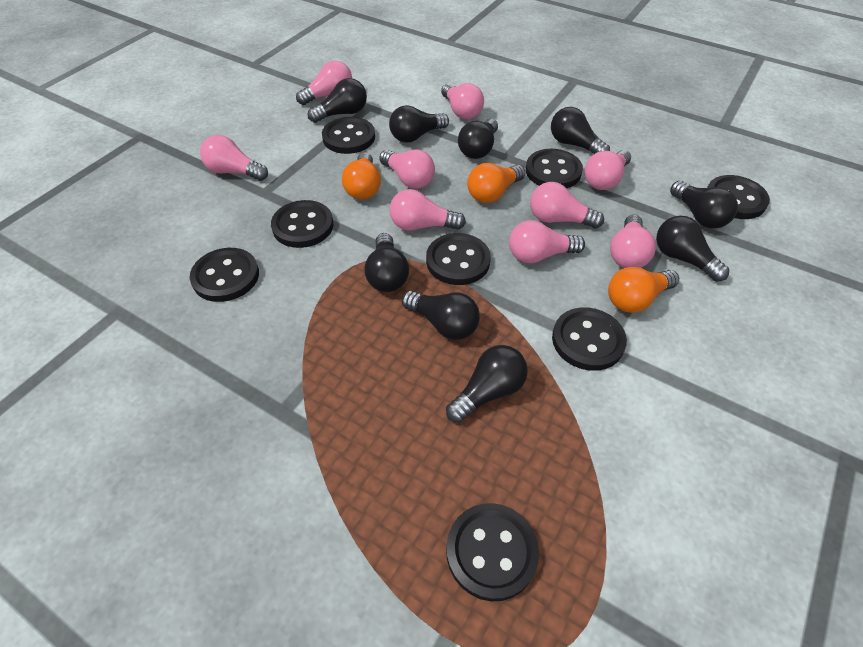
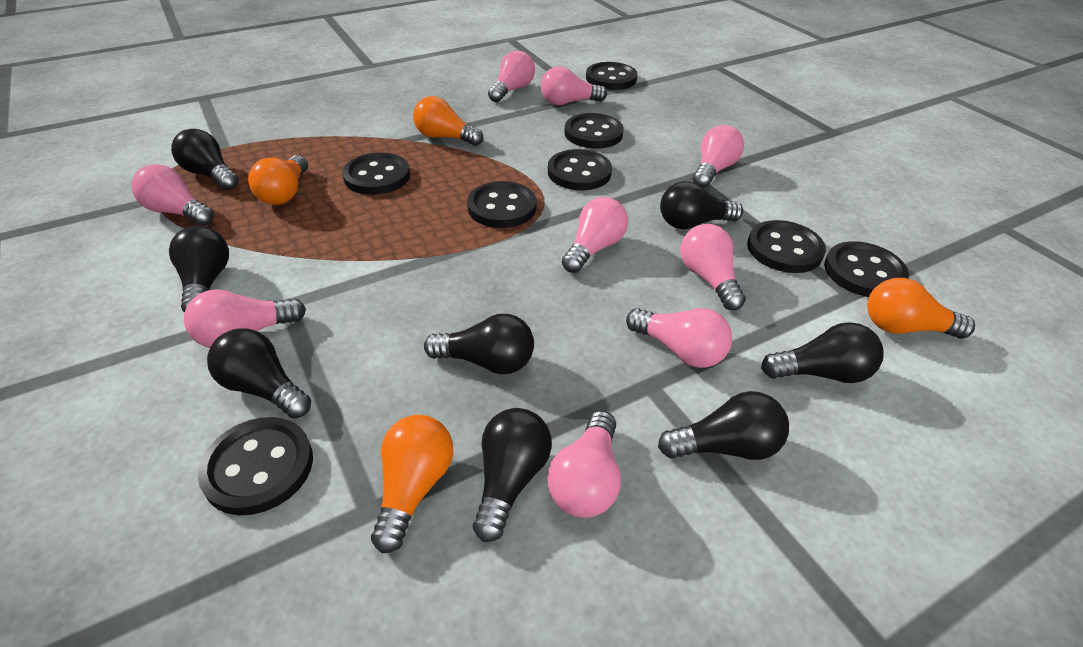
black light bulb: 9 -> 8
orange light bulb: 3 -> 4

